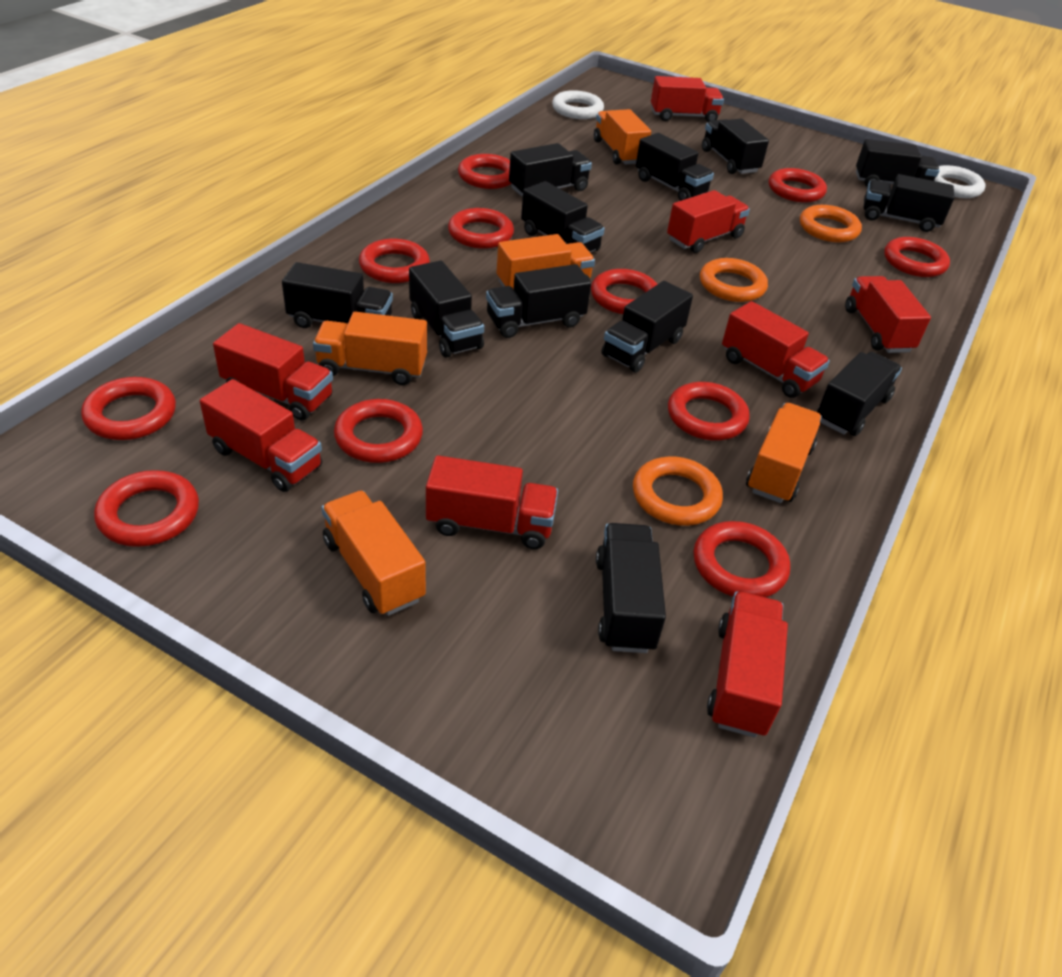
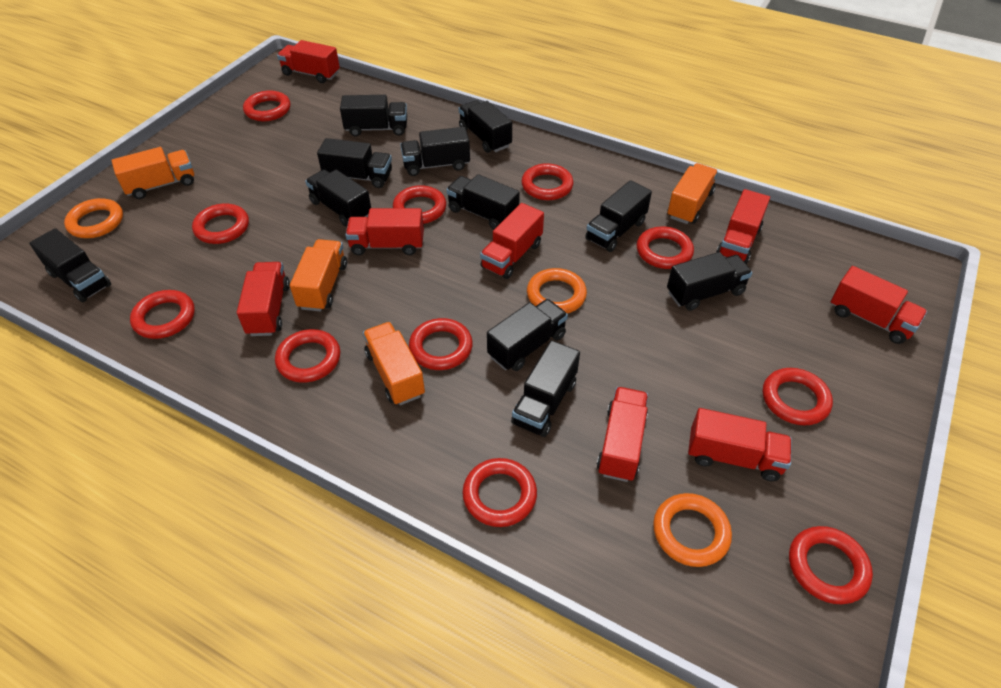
black truck: 12 -> 11
orange truck: 5 -> 4
white ring: 2 -> 0

